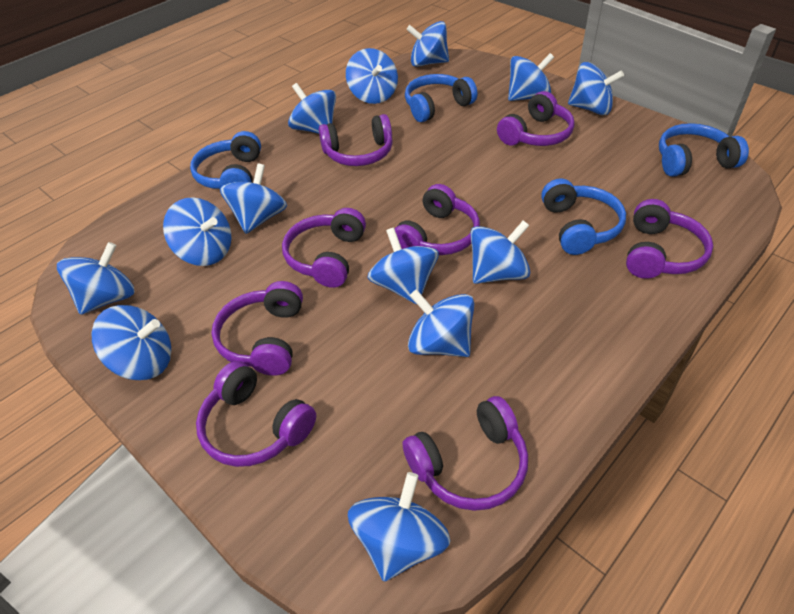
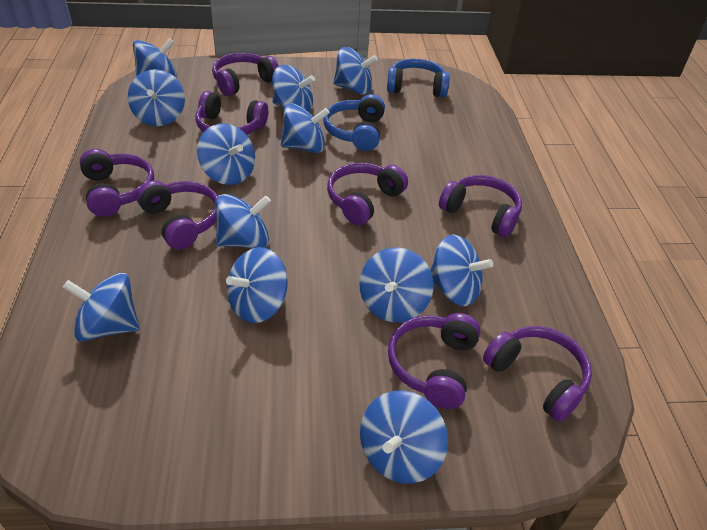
blue headphones: 4 -> 2
blue spinning top: 13 -> 12

